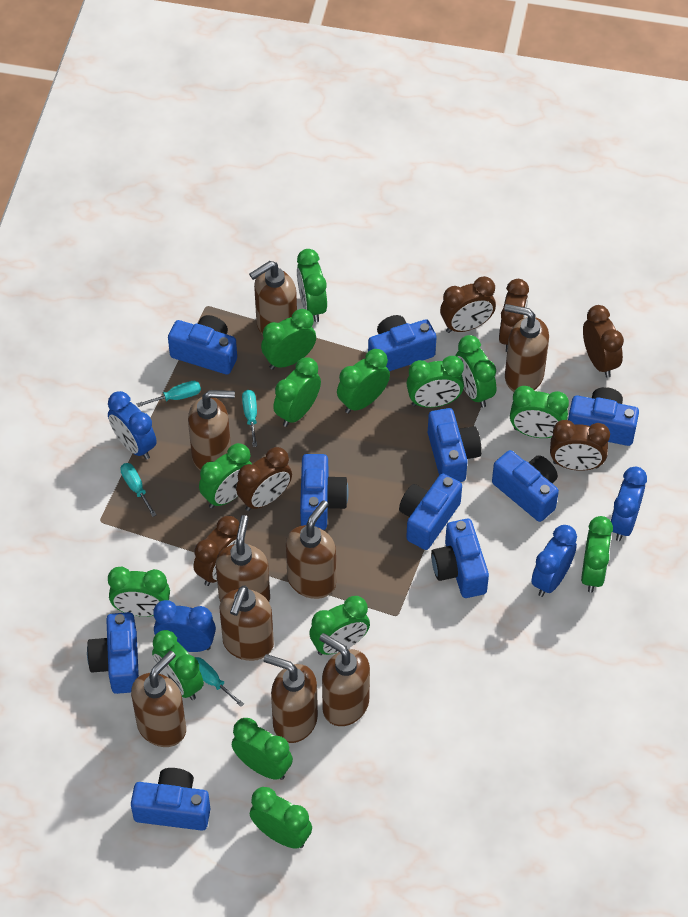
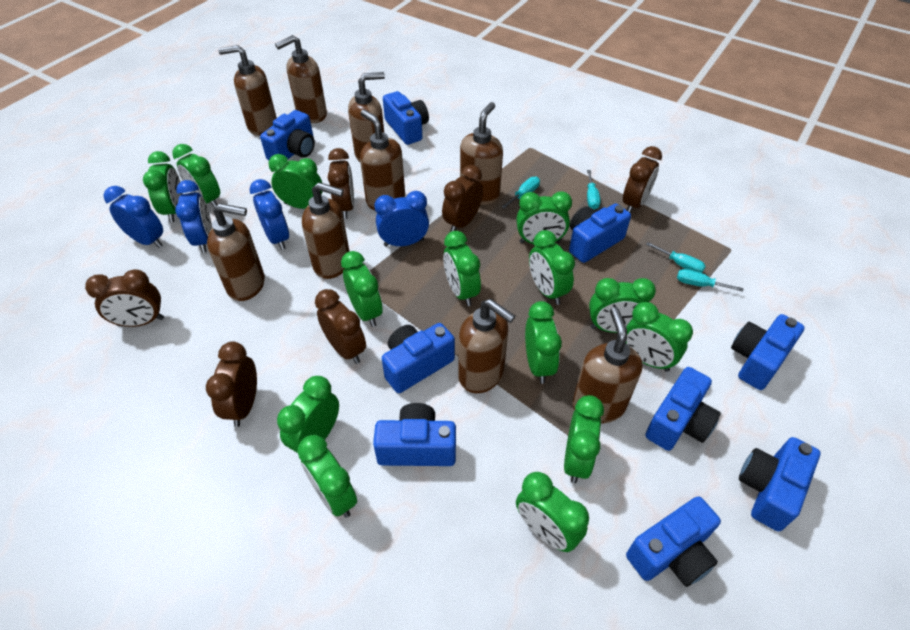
blue camera: 10 -> 9

